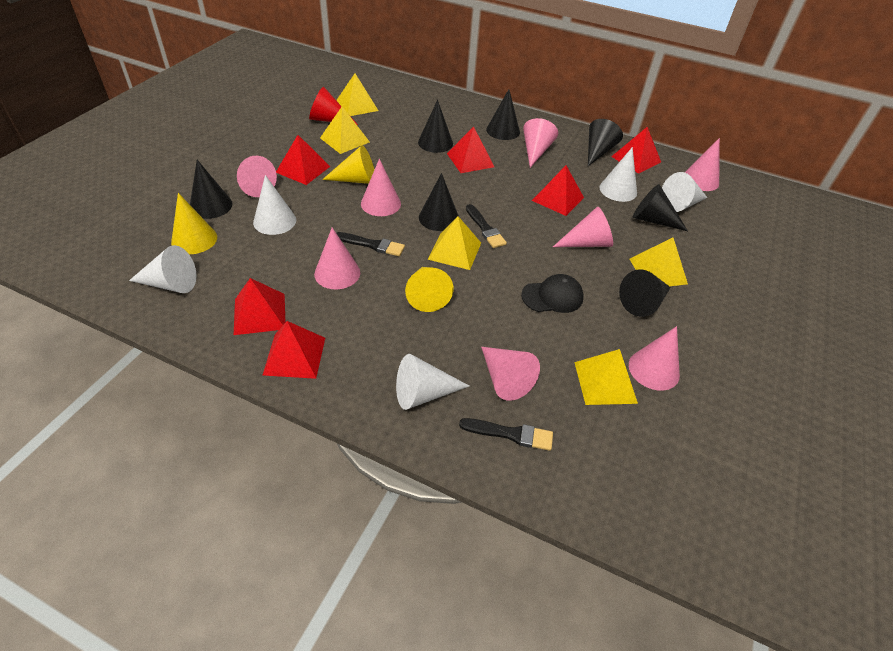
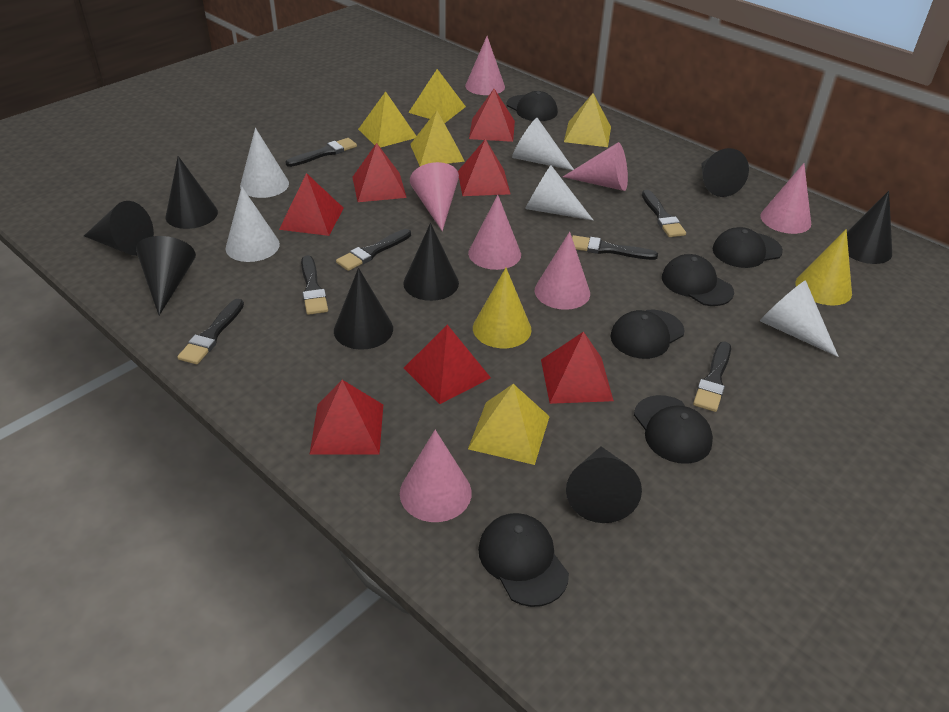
black brush: 3 -> 7
black cap: 1 -> 6
black cone: 7 -> 8
pink cone: 8 -> 7
red cone: 1 -> 0
red pyramid: 6 -> 7
yellow cone: 3 -> 2

